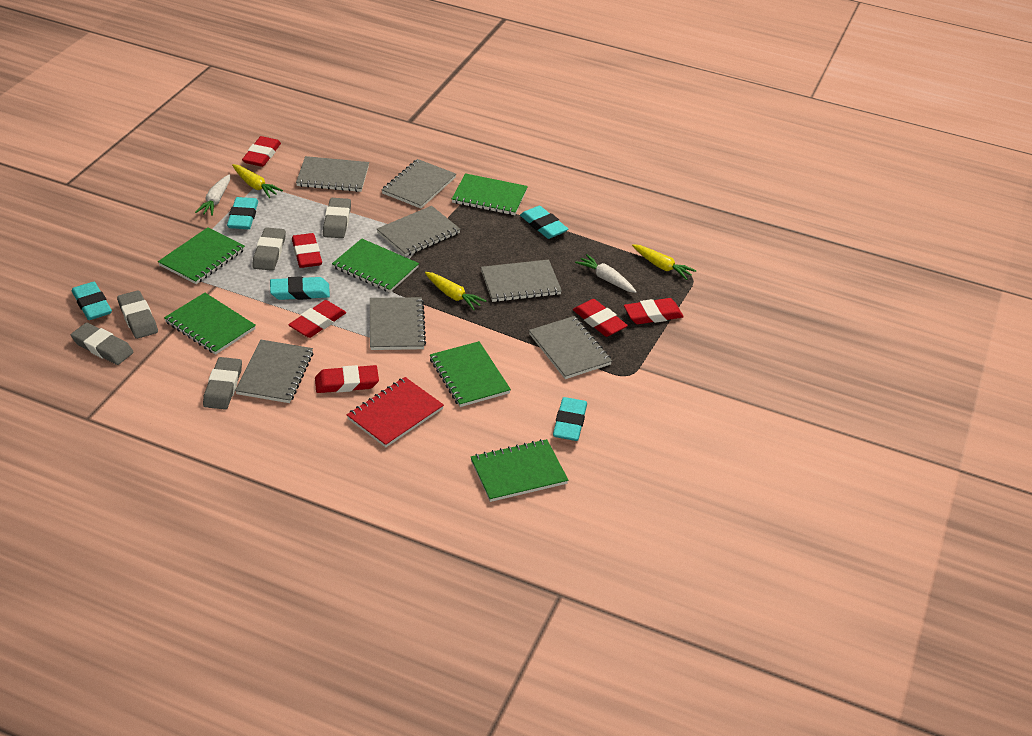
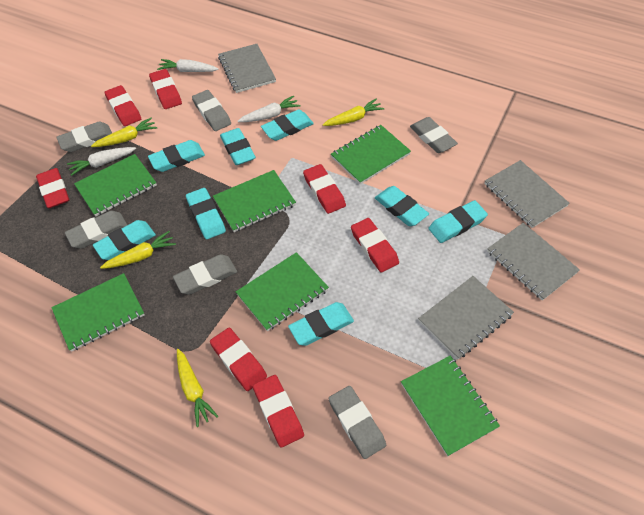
grey eraser: 5 -> 6
grey notebook: 7 -> 4
red eraser: 6 -> 7
red notebook: 1 -> 0
turquoise eraser: 5 -> 8
white carrot: 2 -> 3
yellow carrot: 3 -> 4

